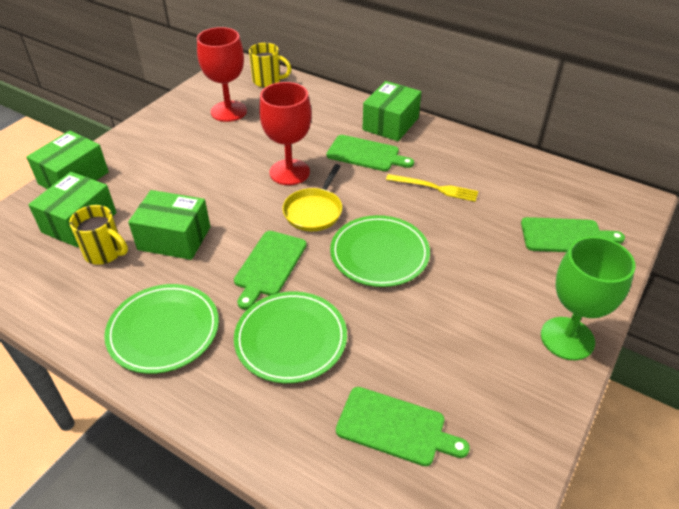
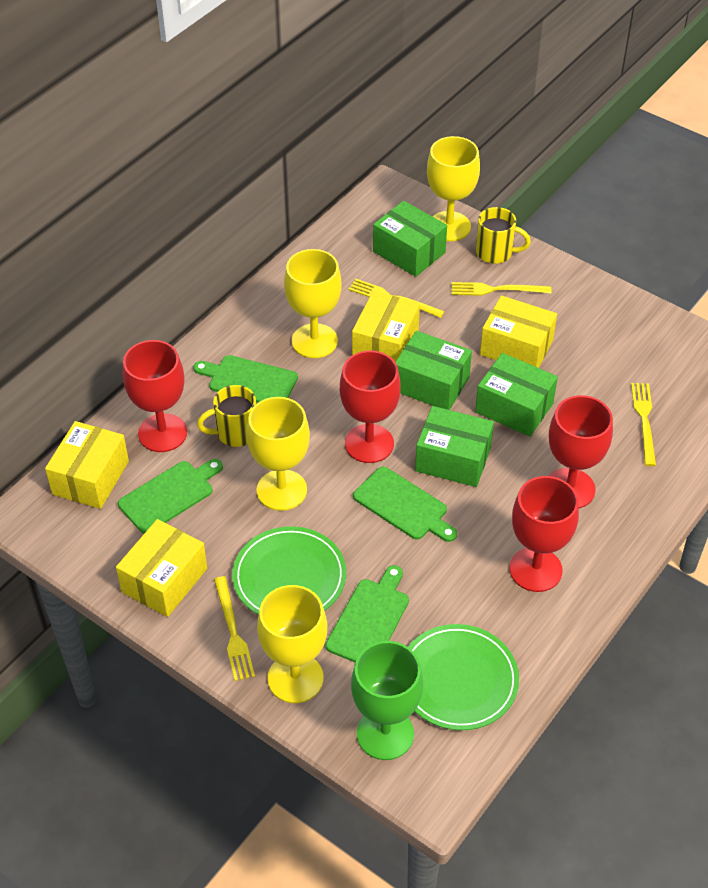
green plate: 3 -> 2
red goblet: 2 -> 4
yellow box: 0 -> 4
yellow fork: 1 -> 4
yellow goblet: 0 -> 4
yellow pan: 1 -> 0

